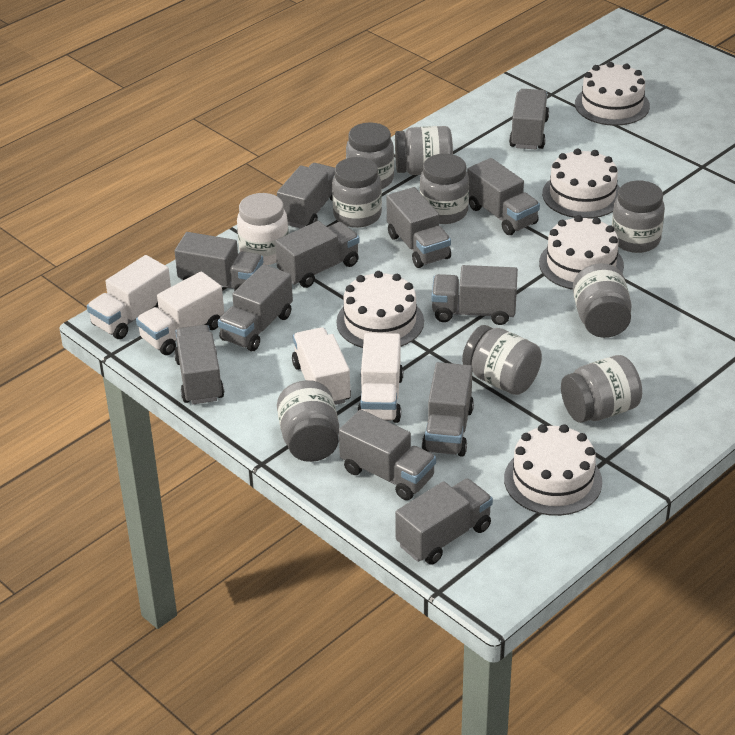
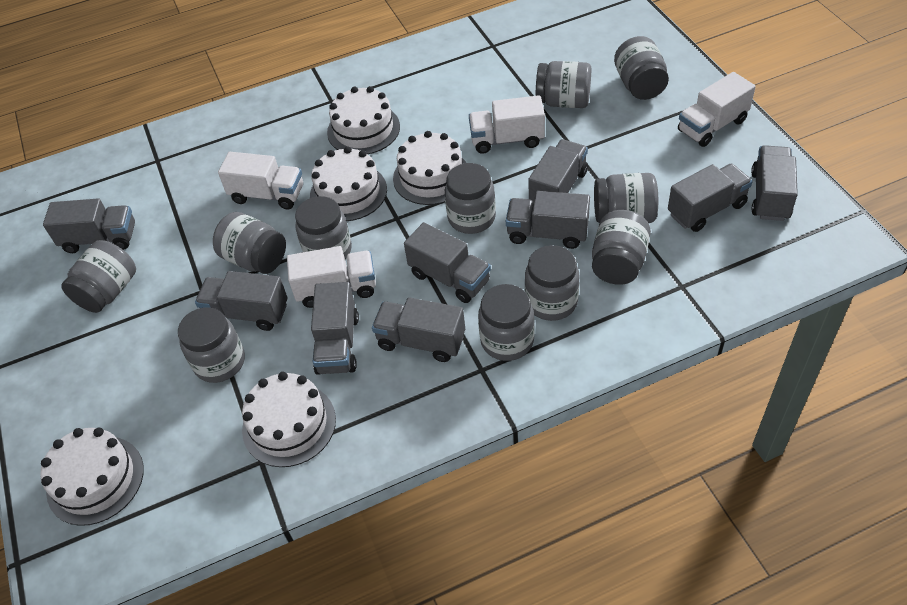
grey jar: 9 -> 11
grey truck: 12 -> 9
white jar: 1 -> 0

